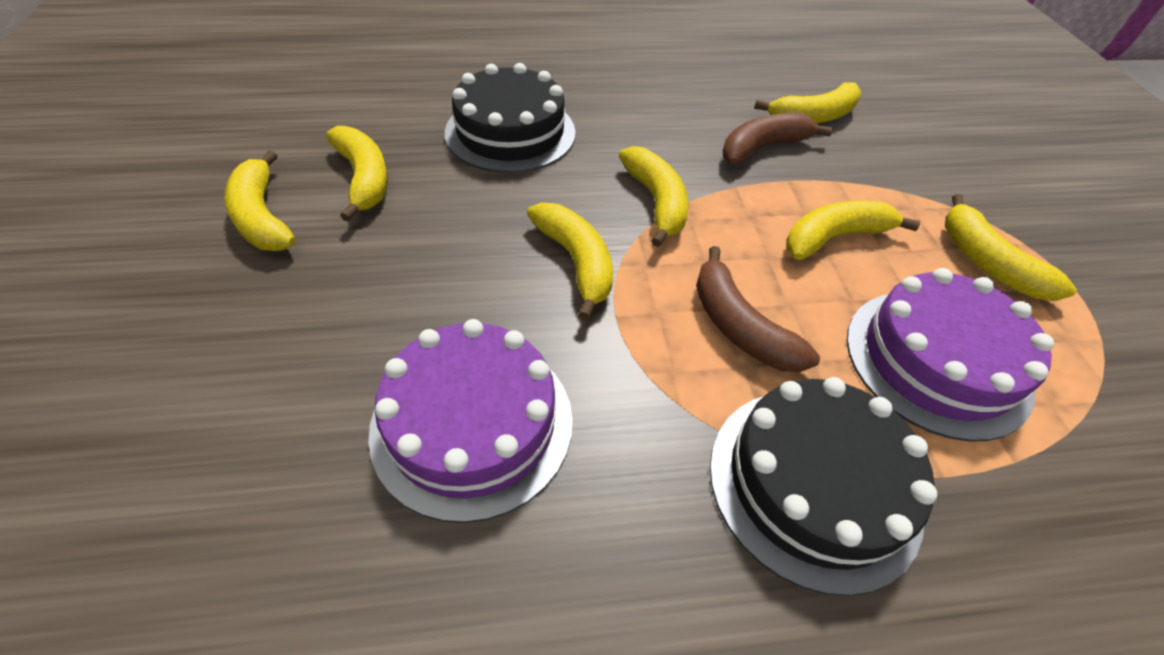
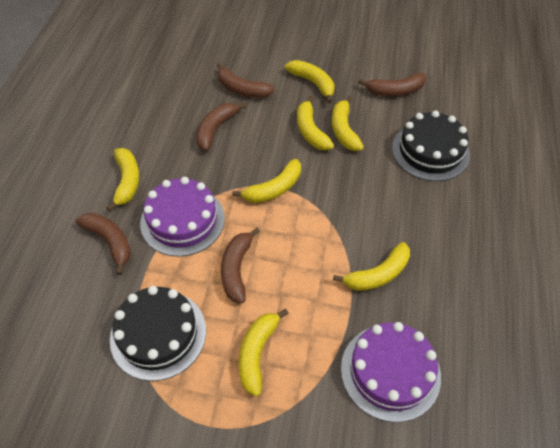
brown banana: 2 -> 5

